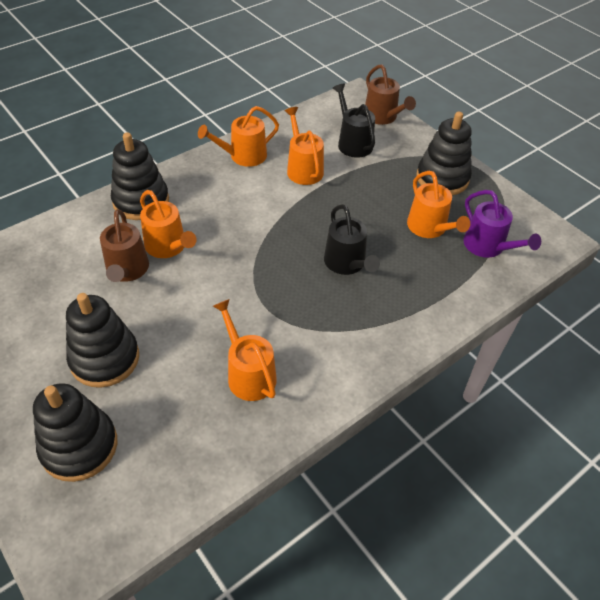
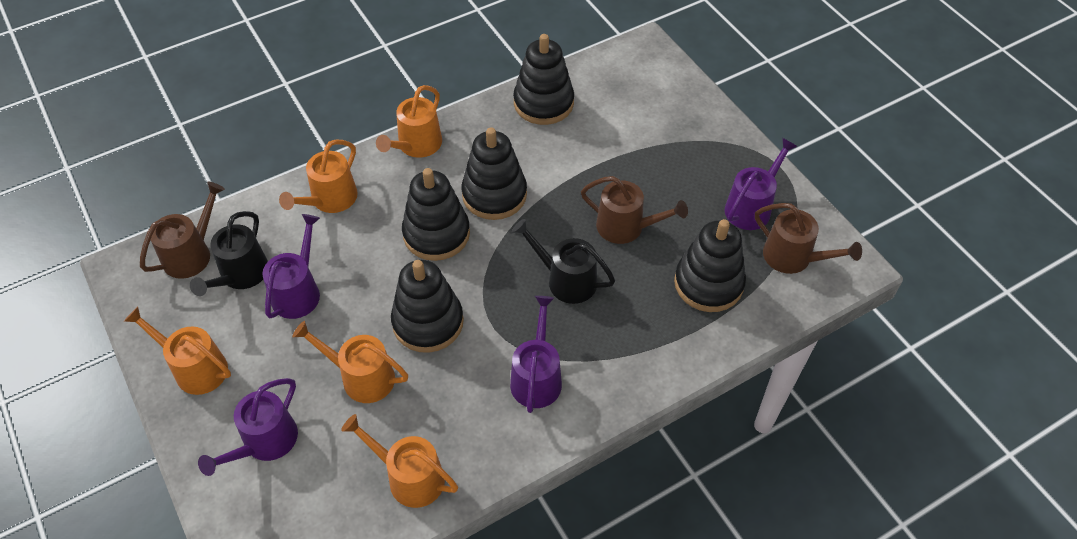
black stacking toy: 4 -> 5
brown watering can: 2 -> 3
purple watering can: 1 -> 4

